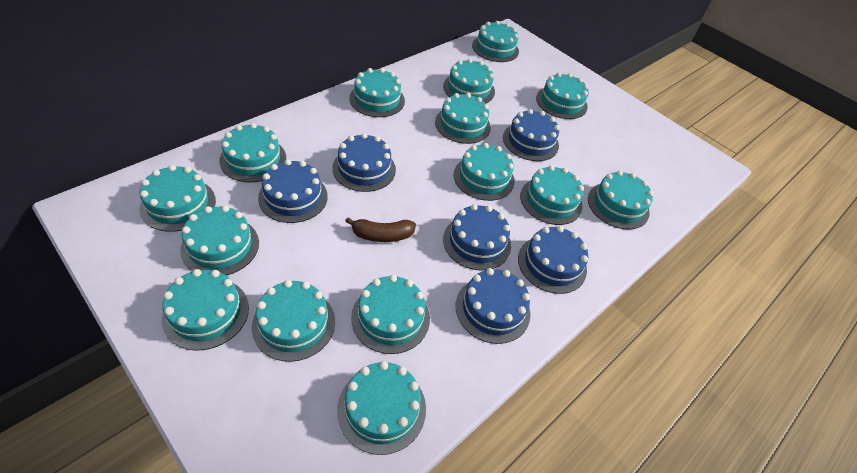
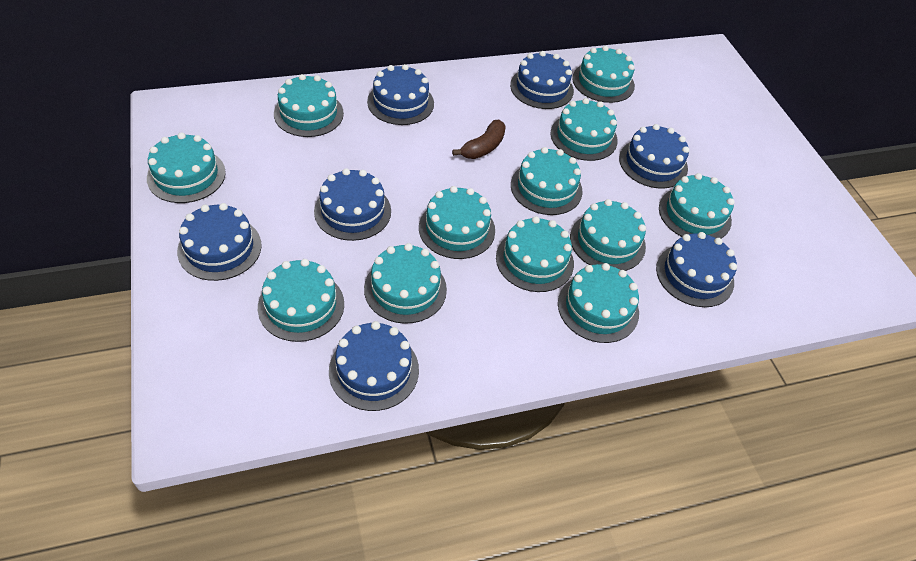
blue cake: 6 -> 7
turquoise cake: 15 -> 12

